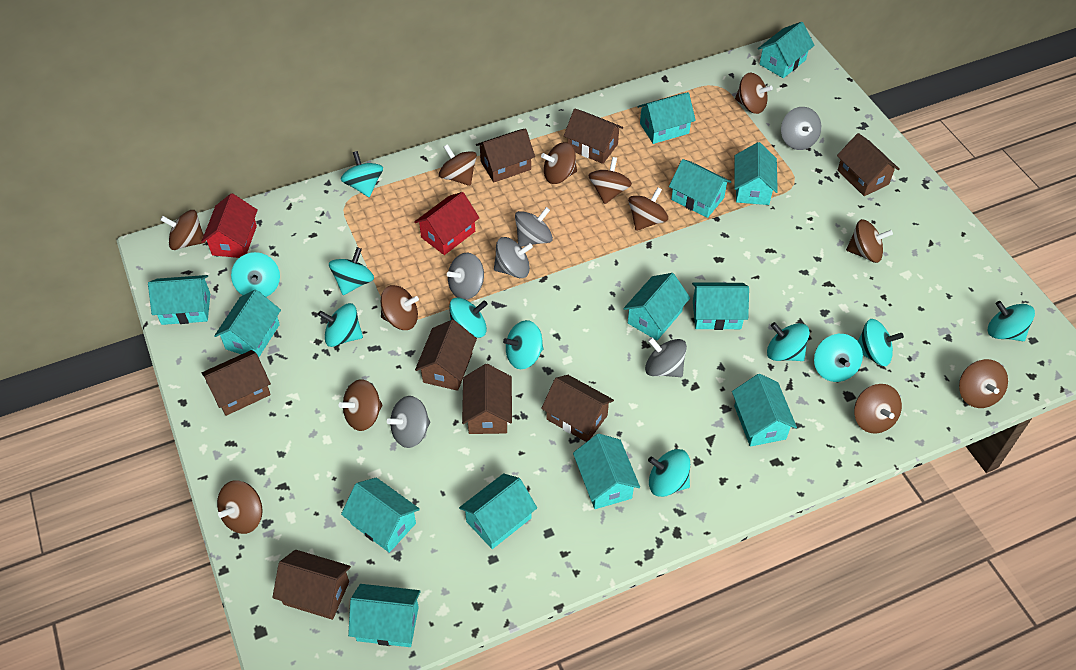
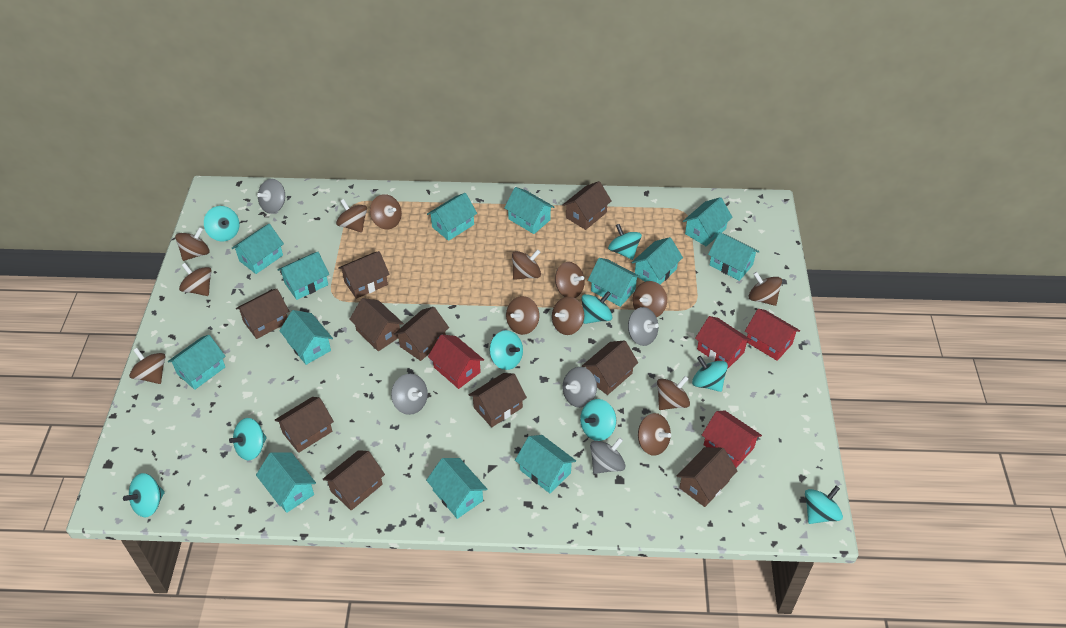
brown house: 8 -> 10
brown spinning top: 12 -> 13
grey spinning top: 6 -> 5
red house: 2 -> 4
turquoise spinning top: 11 -> 9

